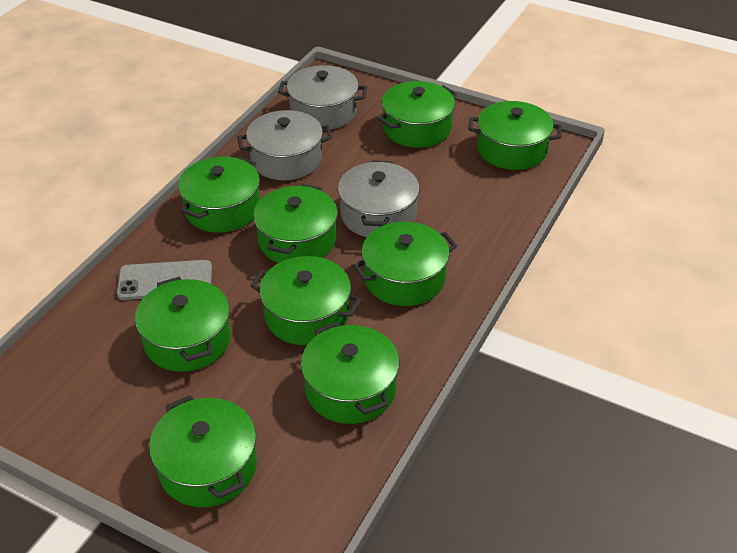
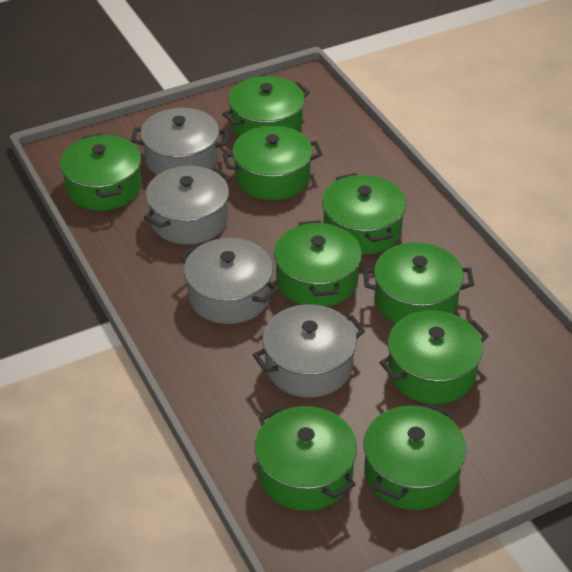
grey phone: 1 -> 0
grey pot: 3 -> 4

